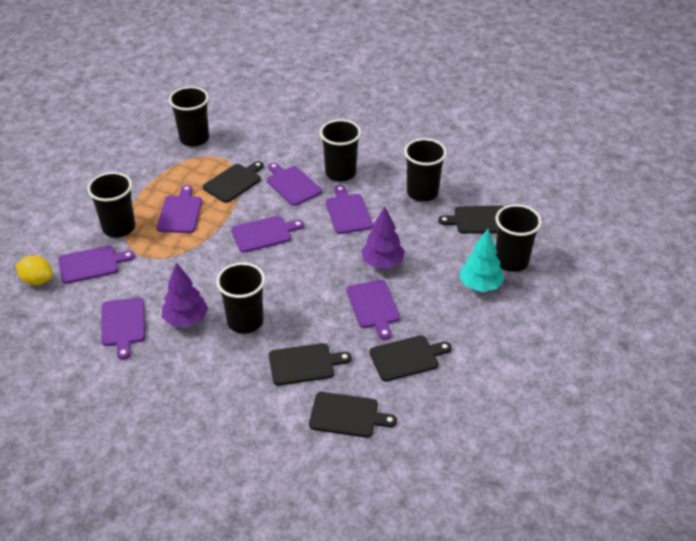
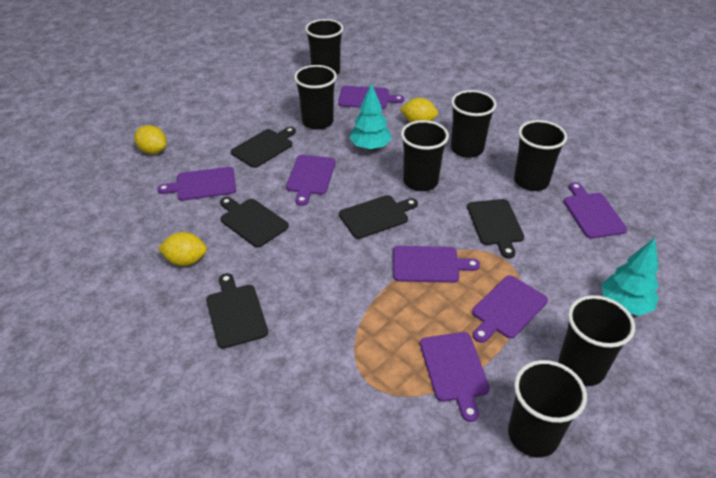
black cup: 6 -> 7
purple tree: 2 -> 0
turquoise tree: 1 -> 2
yellow lemon: 1 -> 3

